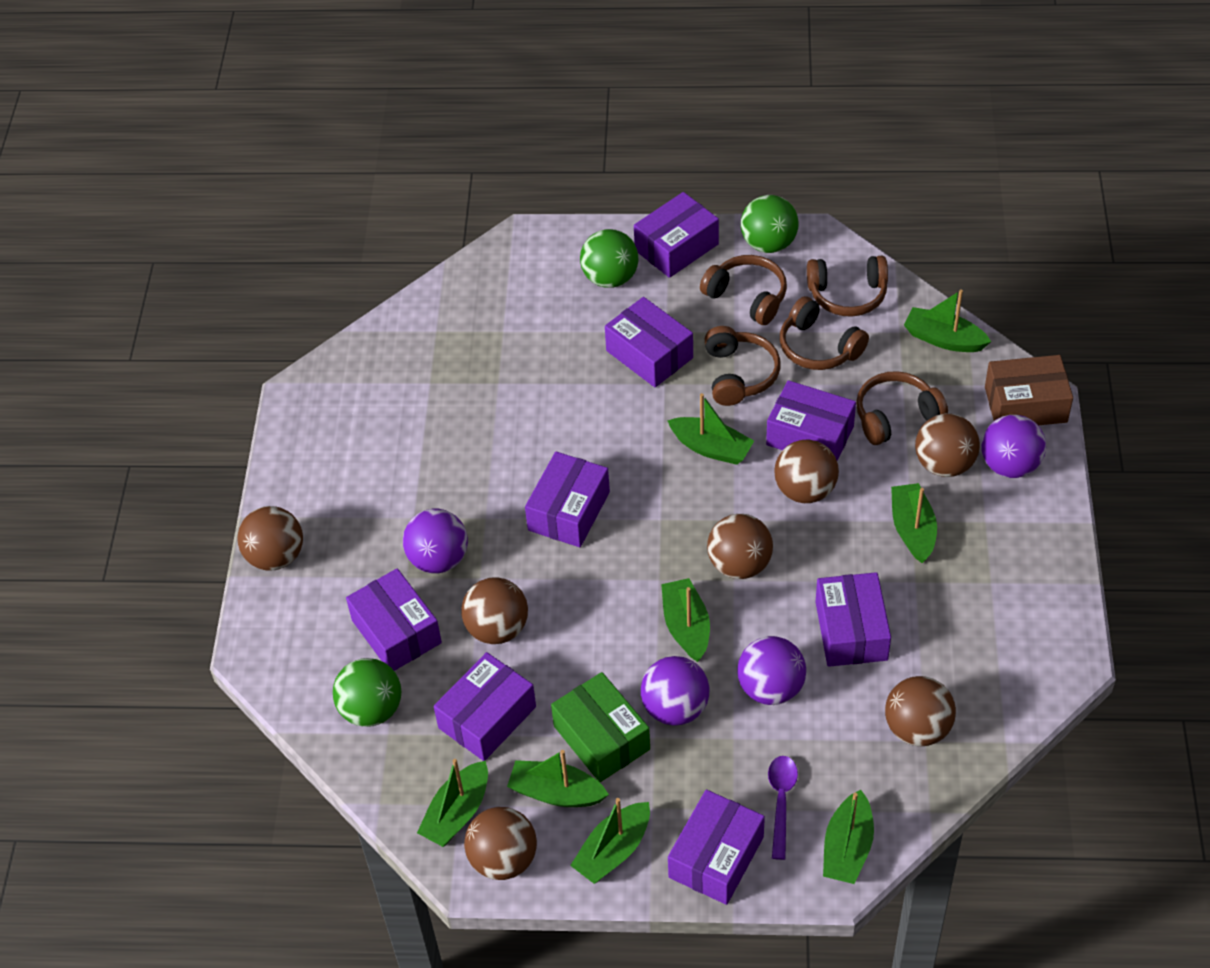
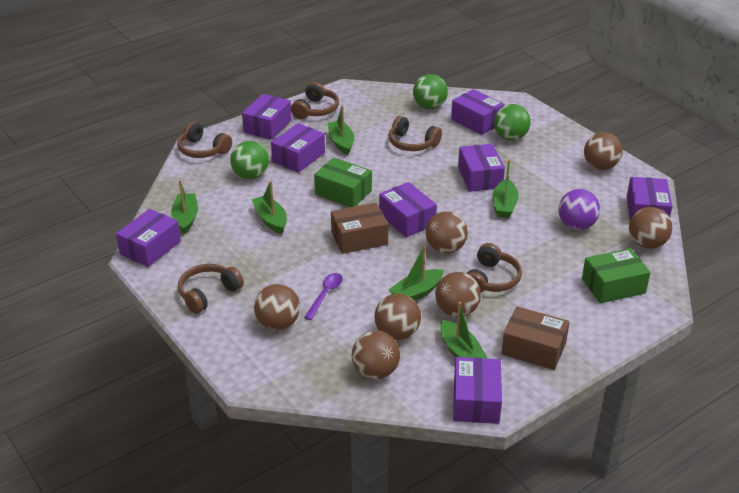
brown box: 1 -> 2
green boat: 8 -> 6
green box: 1 -> 2
purple ball: 4 -> 1

